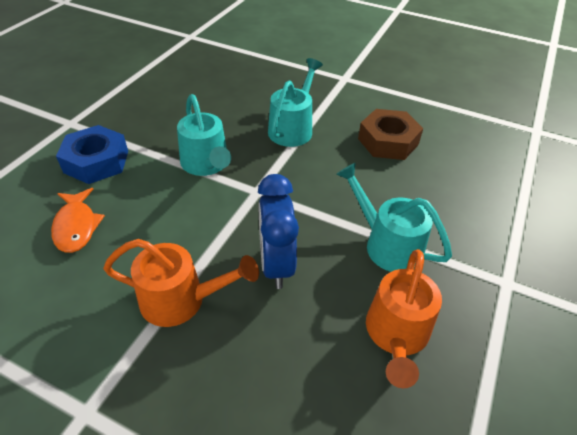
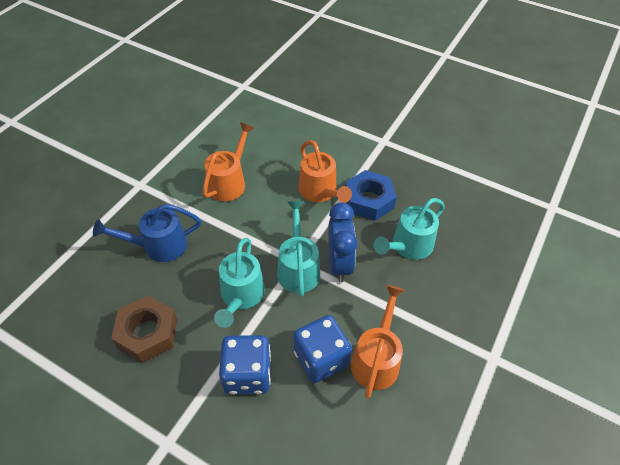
blue dice: 0 -> 2
blue watering can: 0 -> 1
orange fish: 1 -> 0
orange watering can: 2 -> 3

